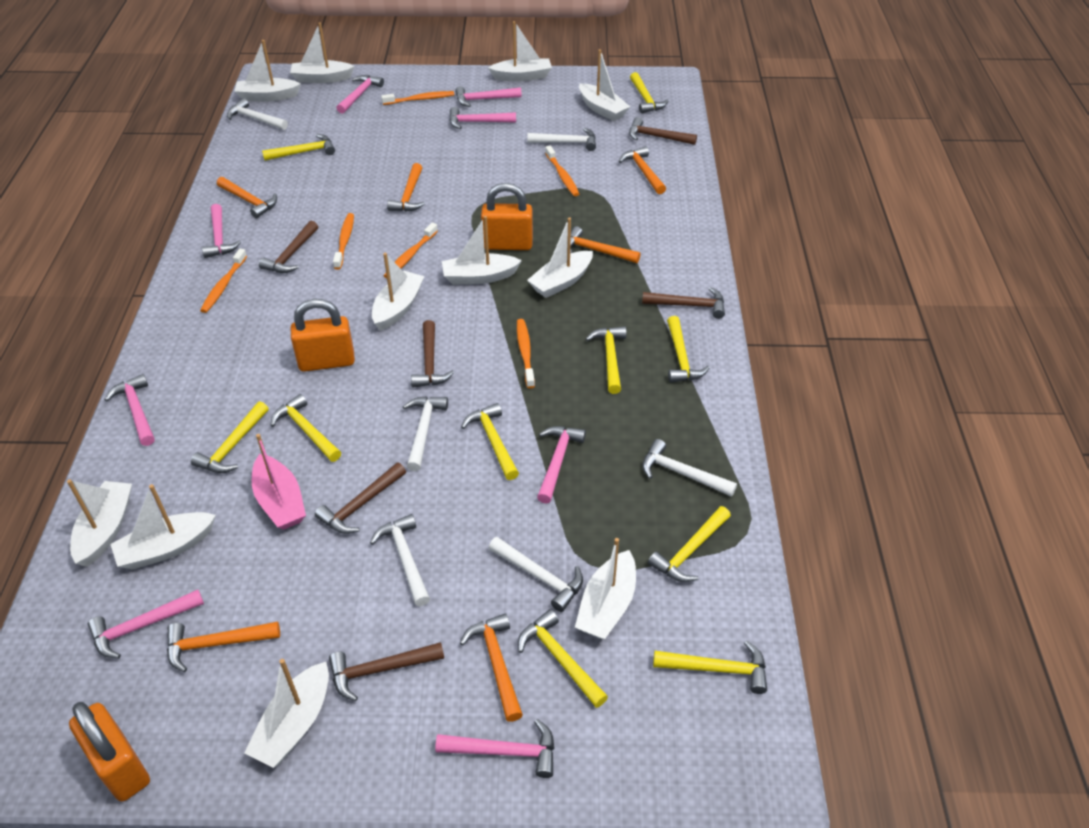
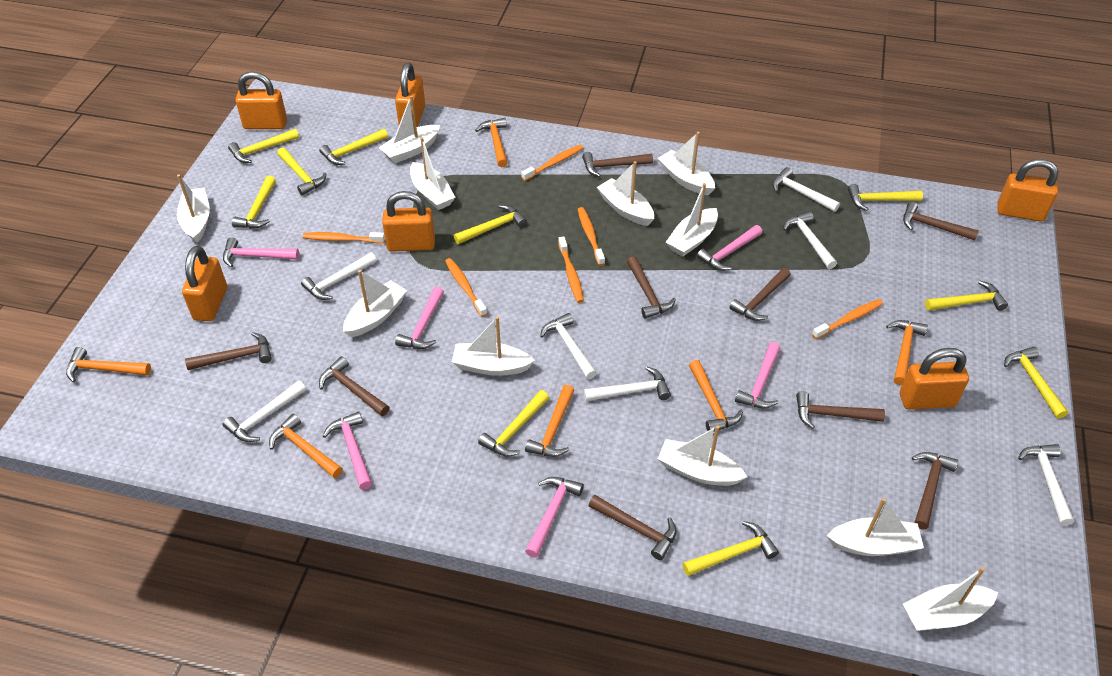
brown hammer: 6 -> 9
orange padlock: 3 -> 6
pink boat: 1 -> 0
pink hammer: 8 -> 6
white hammer: 6 -> 7

